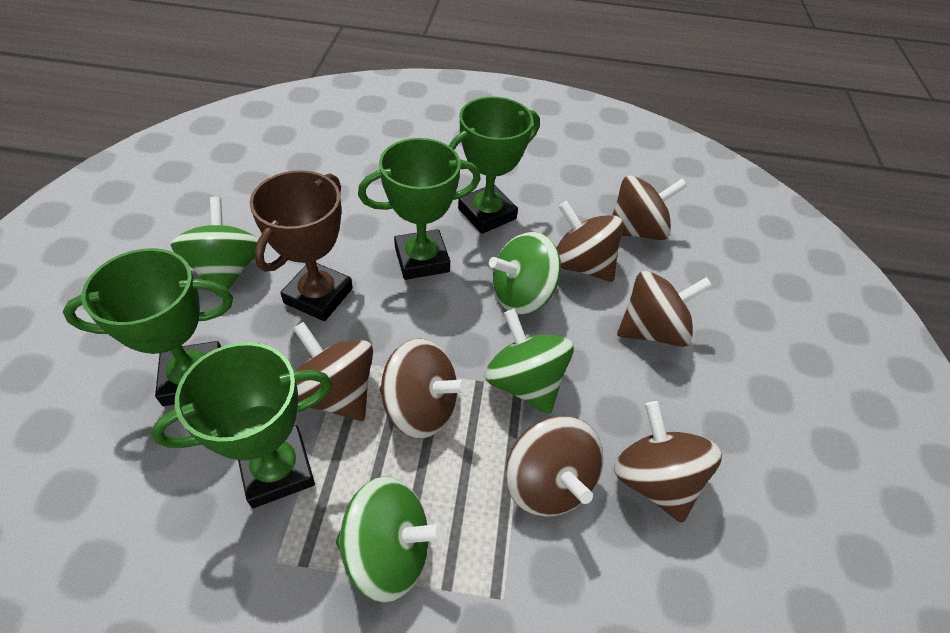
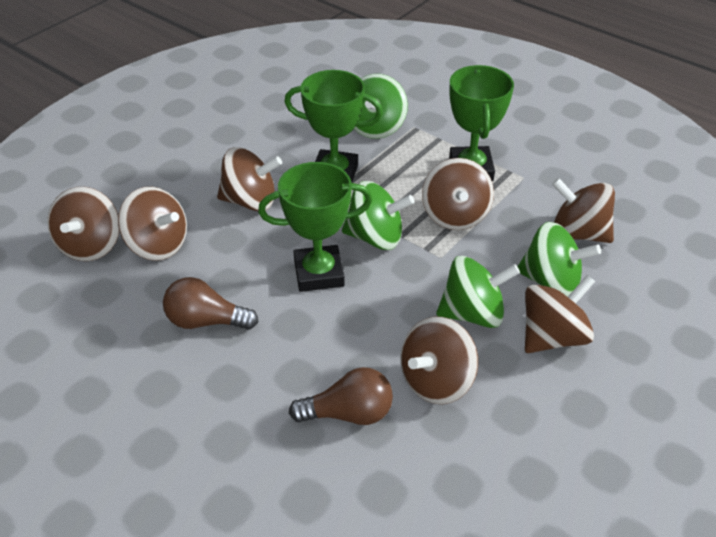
brown light bulb: 0 -> 2
brown trophy: 1 -> 0
green trophy: 4 -> 3

